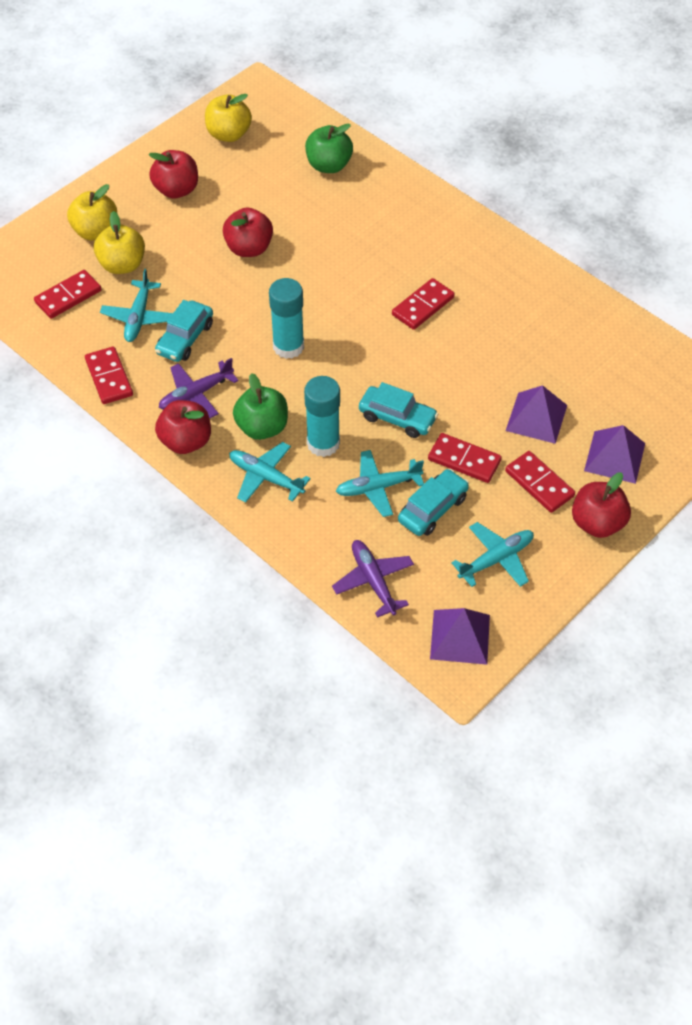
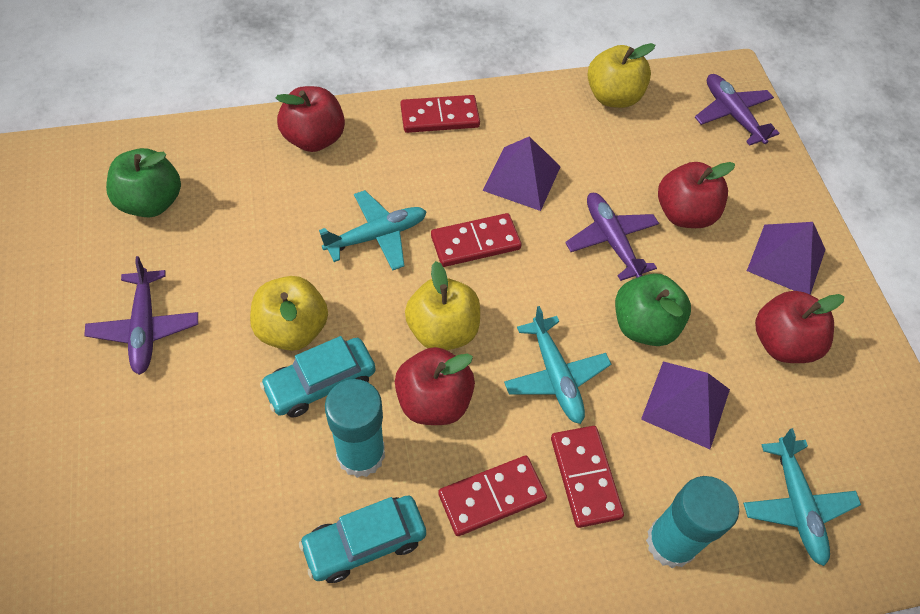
purple plane: 2 -> 3
red domino: 5 -> 4
turquoise car: 3 -> 2
turquoise plane: 4 -> 3

